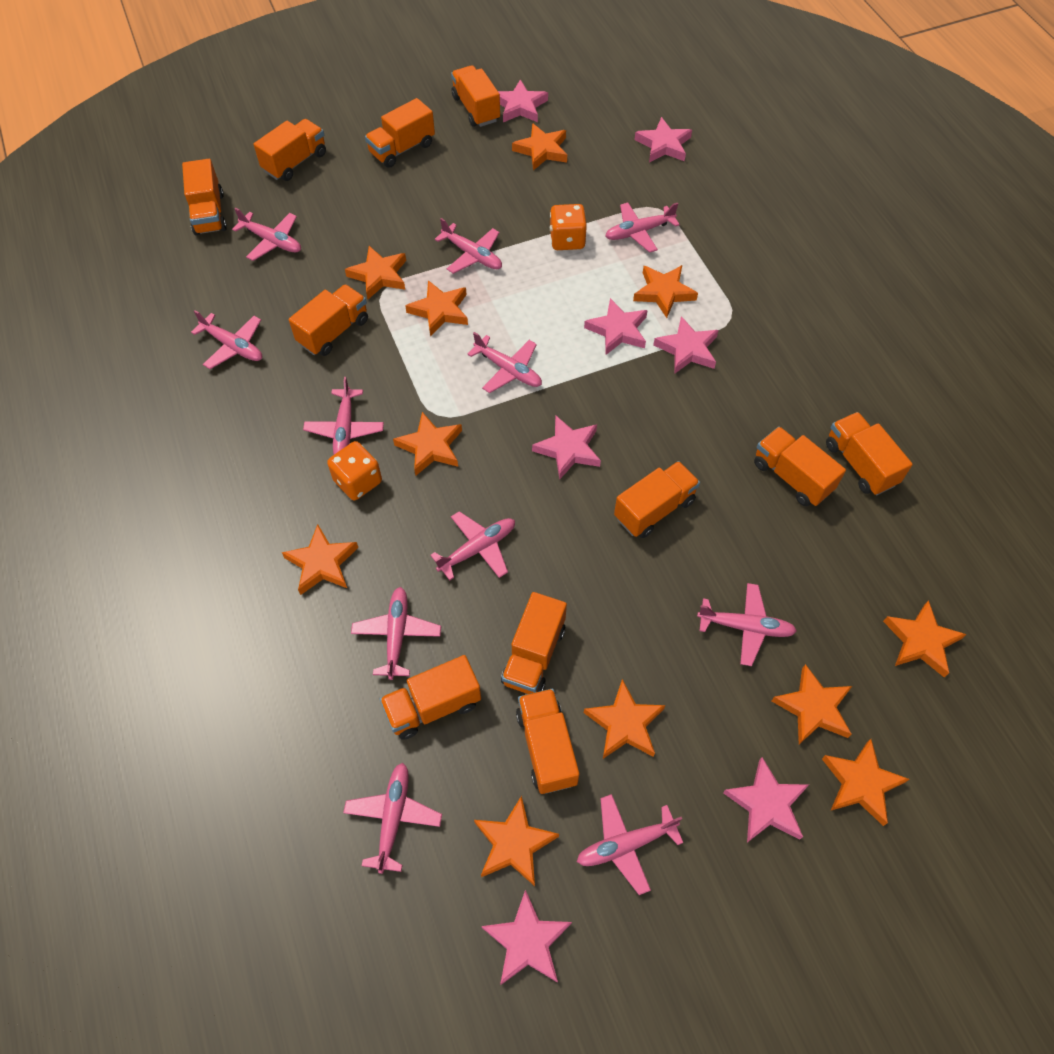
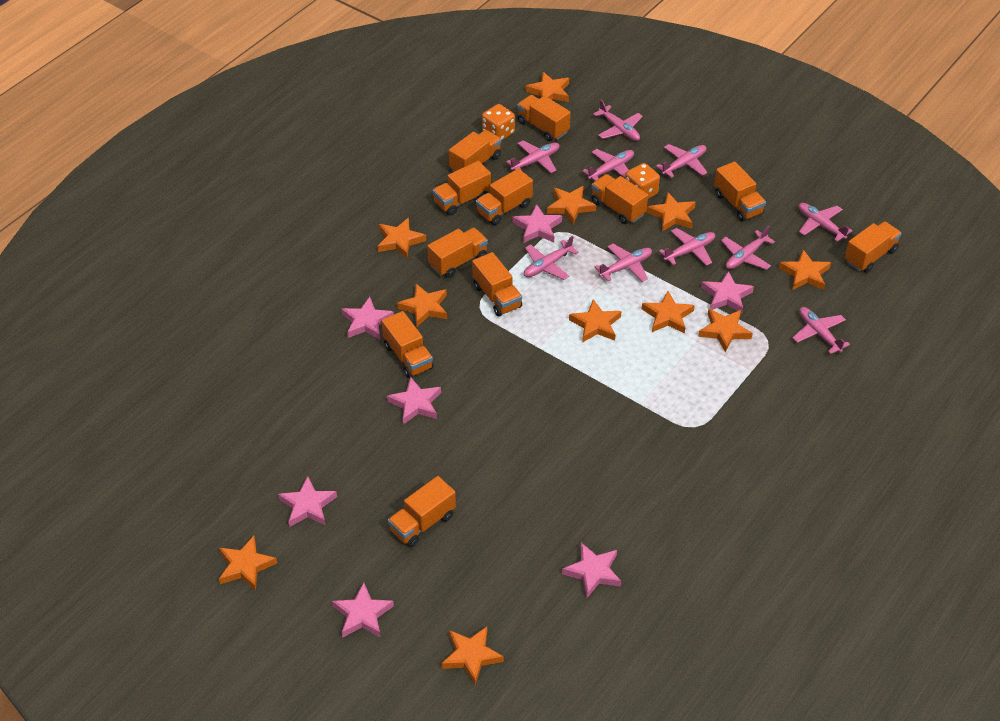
pink plane: 11 -> 10

